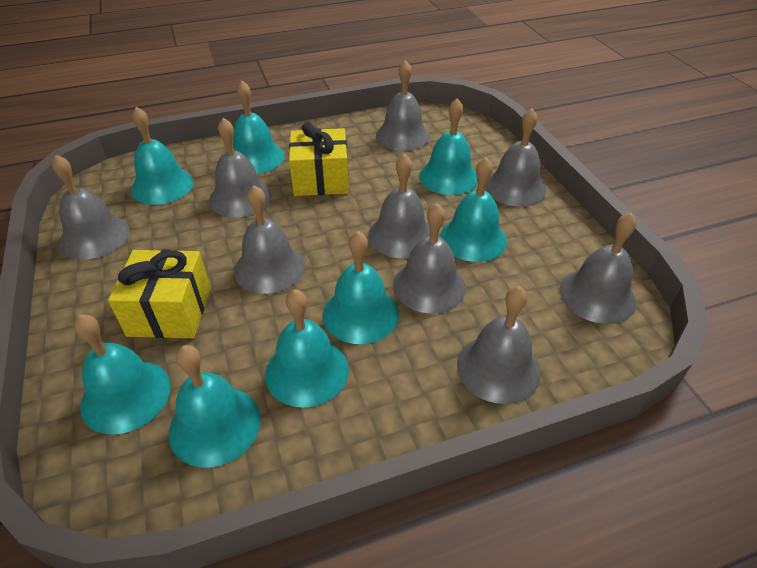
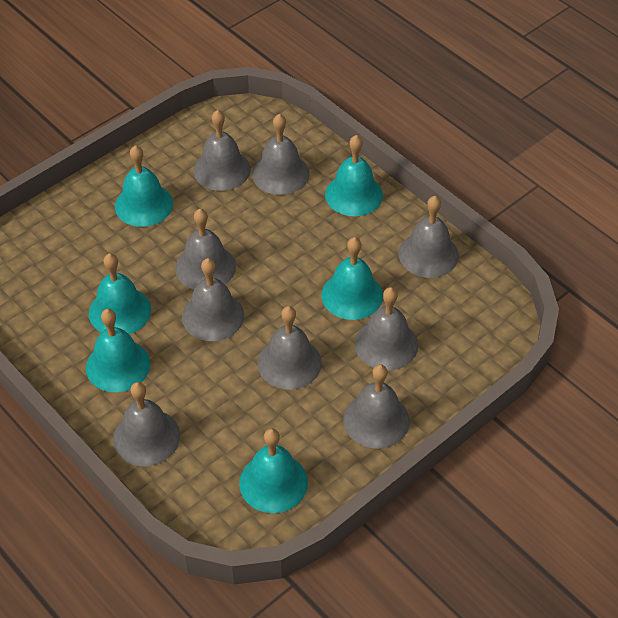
turquoise bell: 8 -> 6
yellow gift: 2 -> 0

